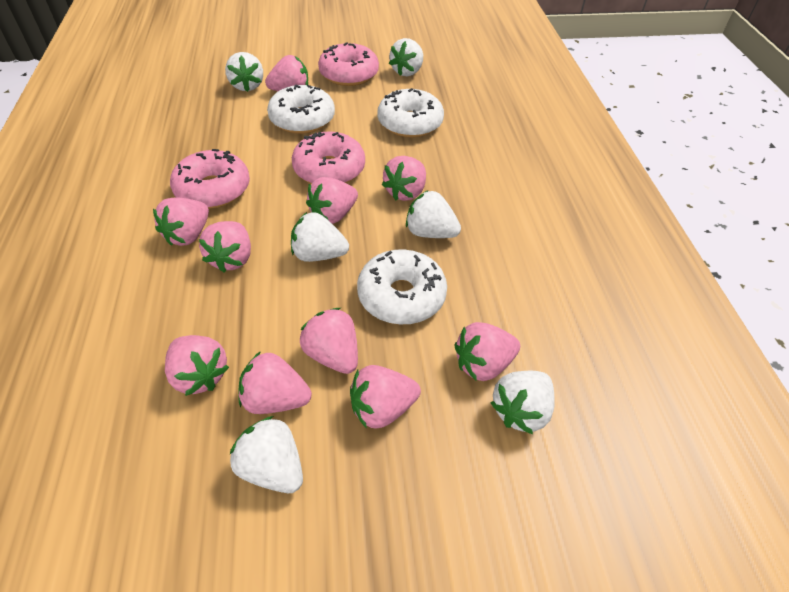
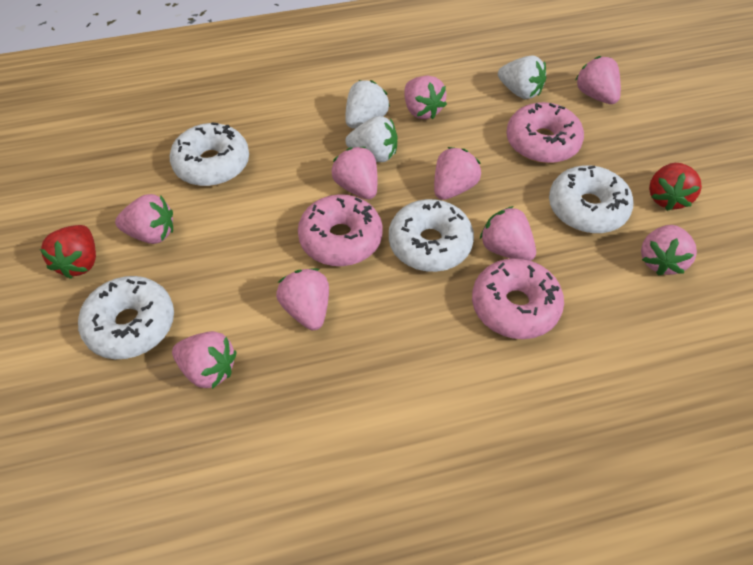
pink strawberry: 10 -> 9
red strawberry: 0 -> 2
white donut: 3 -> 4
white strawberry: 6 -> 3

